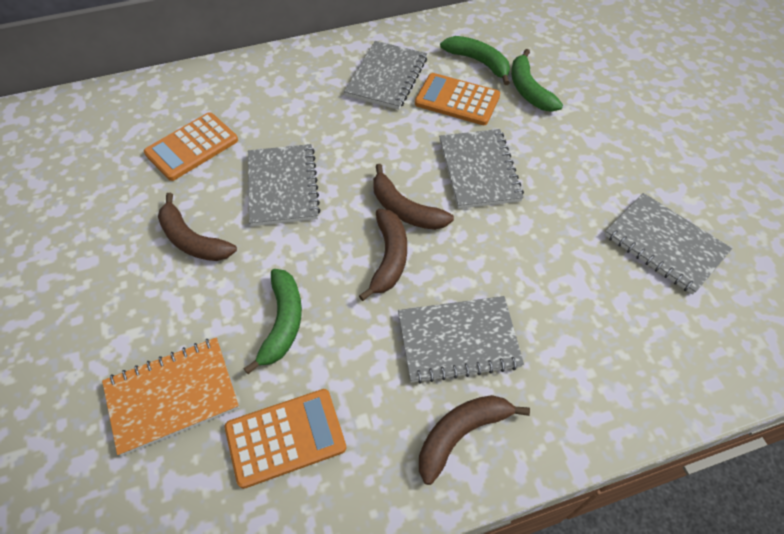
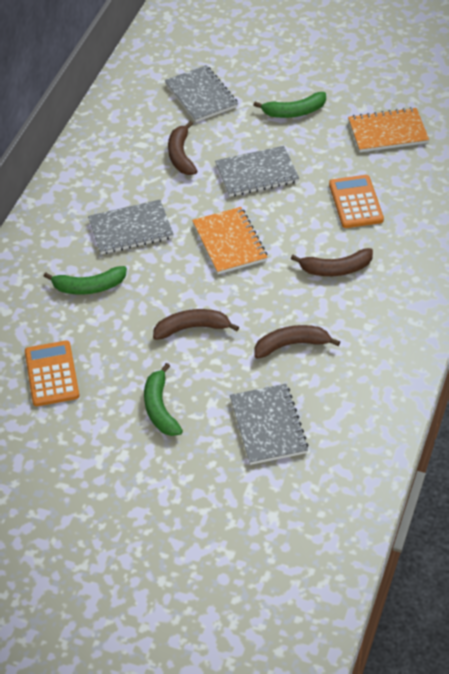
grey notebook: 5 -> 4
orange calculator: 3 -> 2
orange notebook: 1 -> 2

